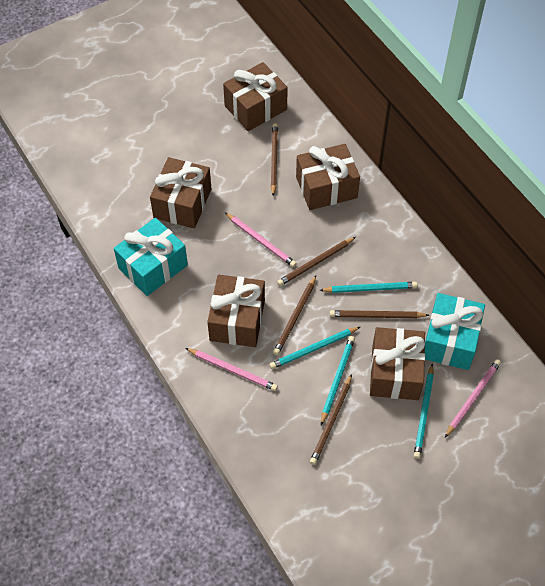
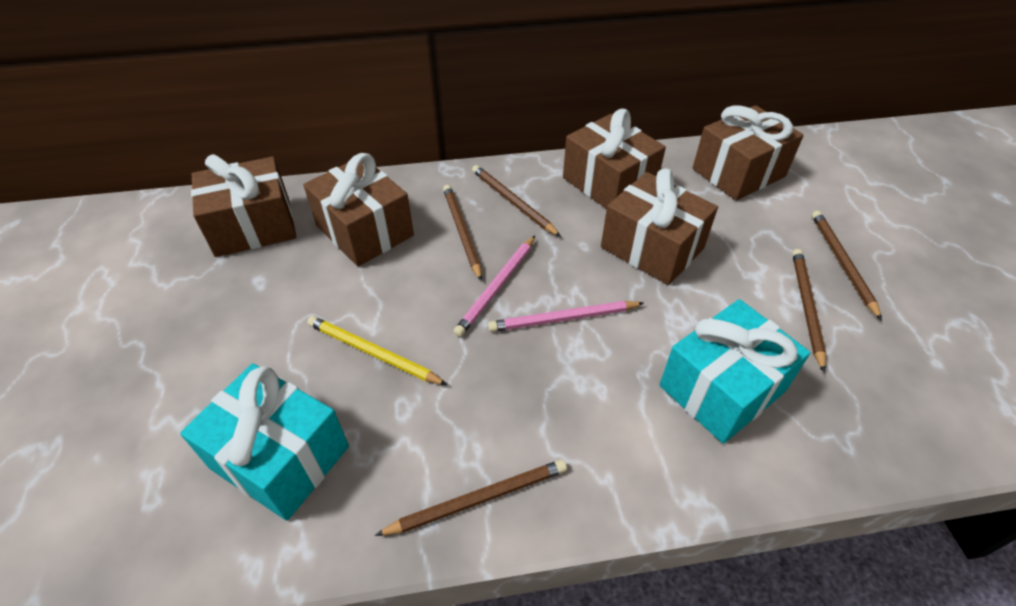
pink pencil: 3 -> 2
turquoise pencil: 4 -> 0
yellow pencil: 0 -> 1

